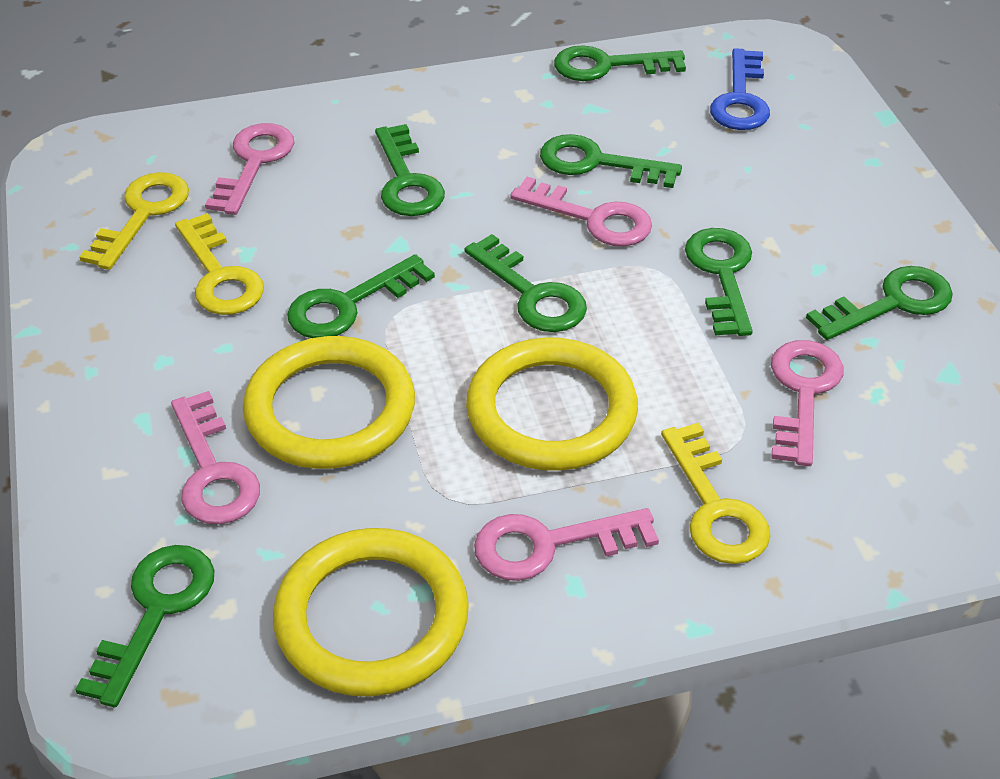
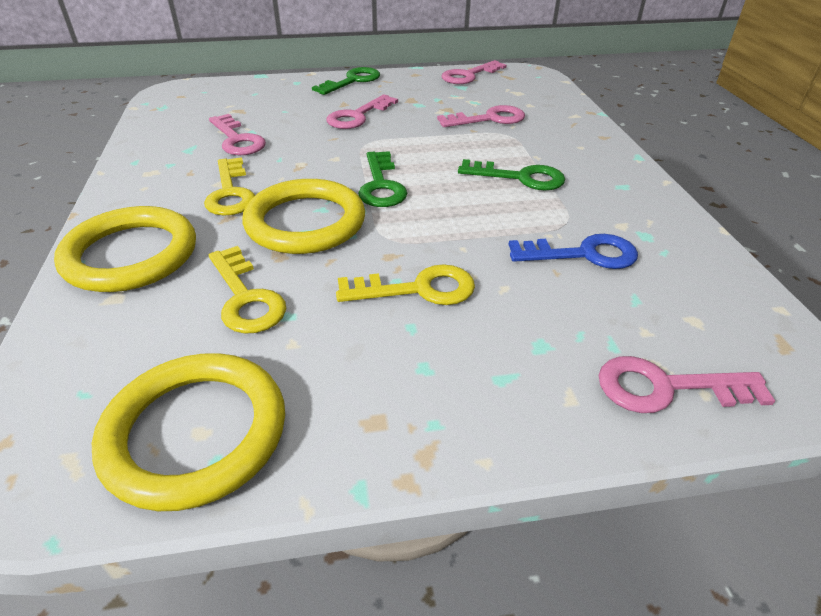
green key: 8 -> 3

